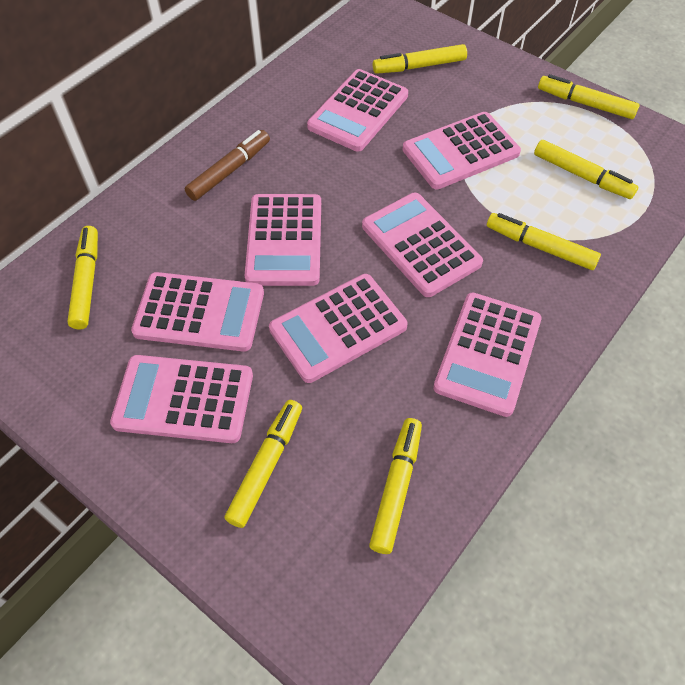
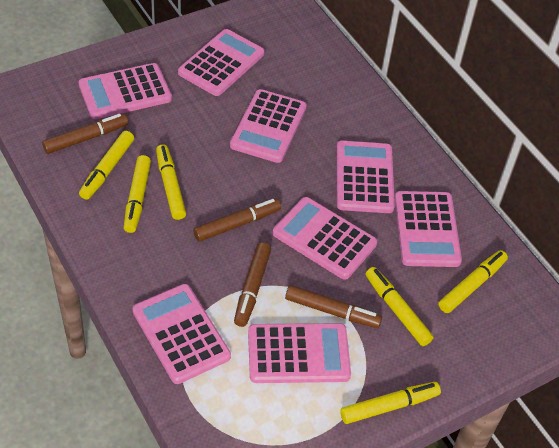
brown marker: 1 -> 4
yellow marker: 7 -> 6

